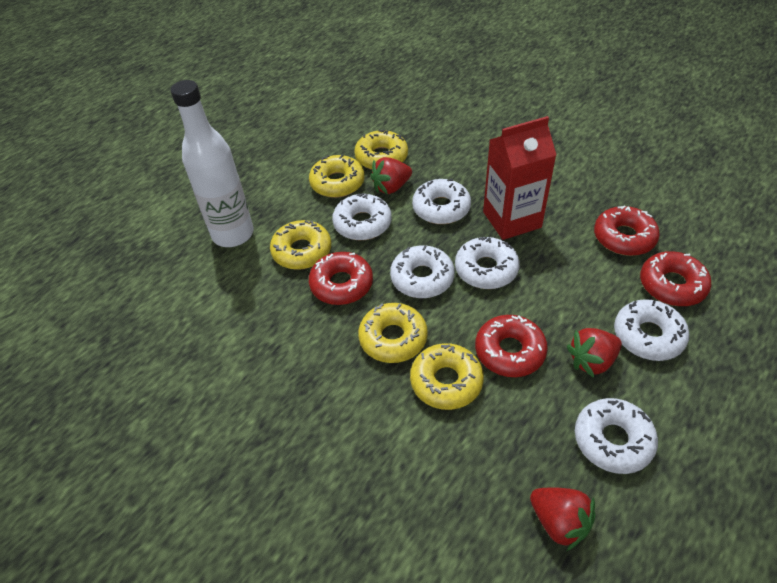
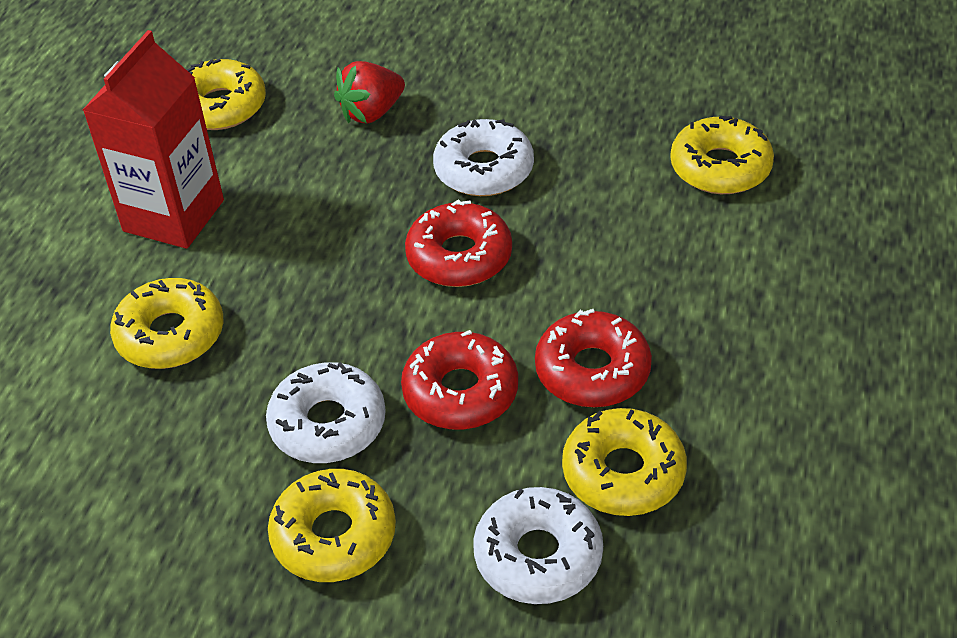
red donut: 4 -> 3
red strawberry: 3 -> 1
white bottle: 1 -> 0
white donut: 6 -> 3

